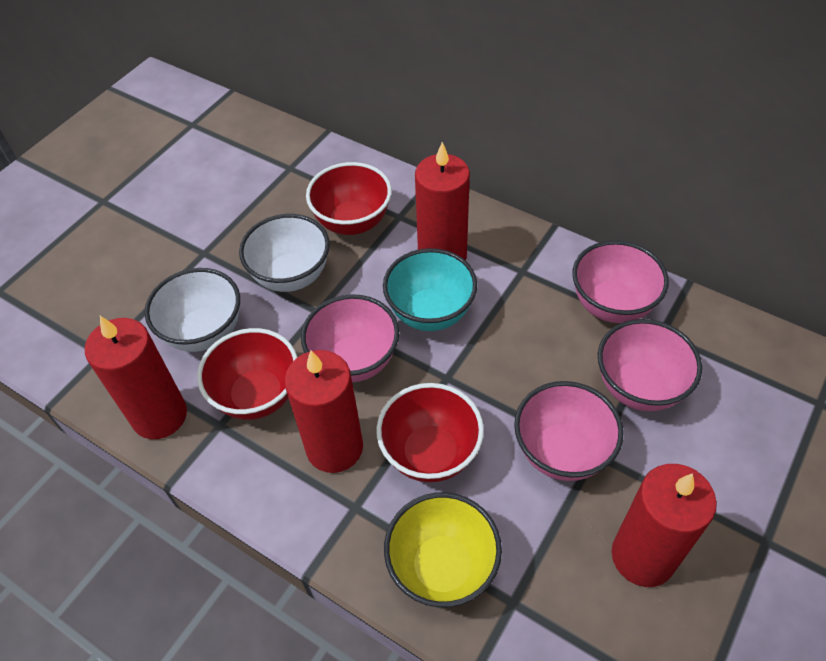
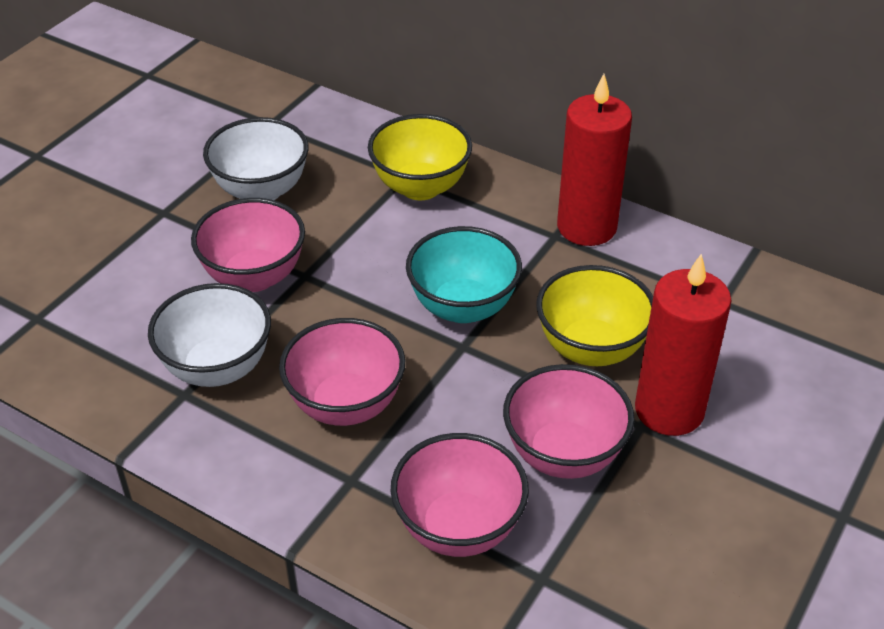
red bowl: 3 -> 0
red candle: 4 -> 2
yellow bowl: 1 -> 2

